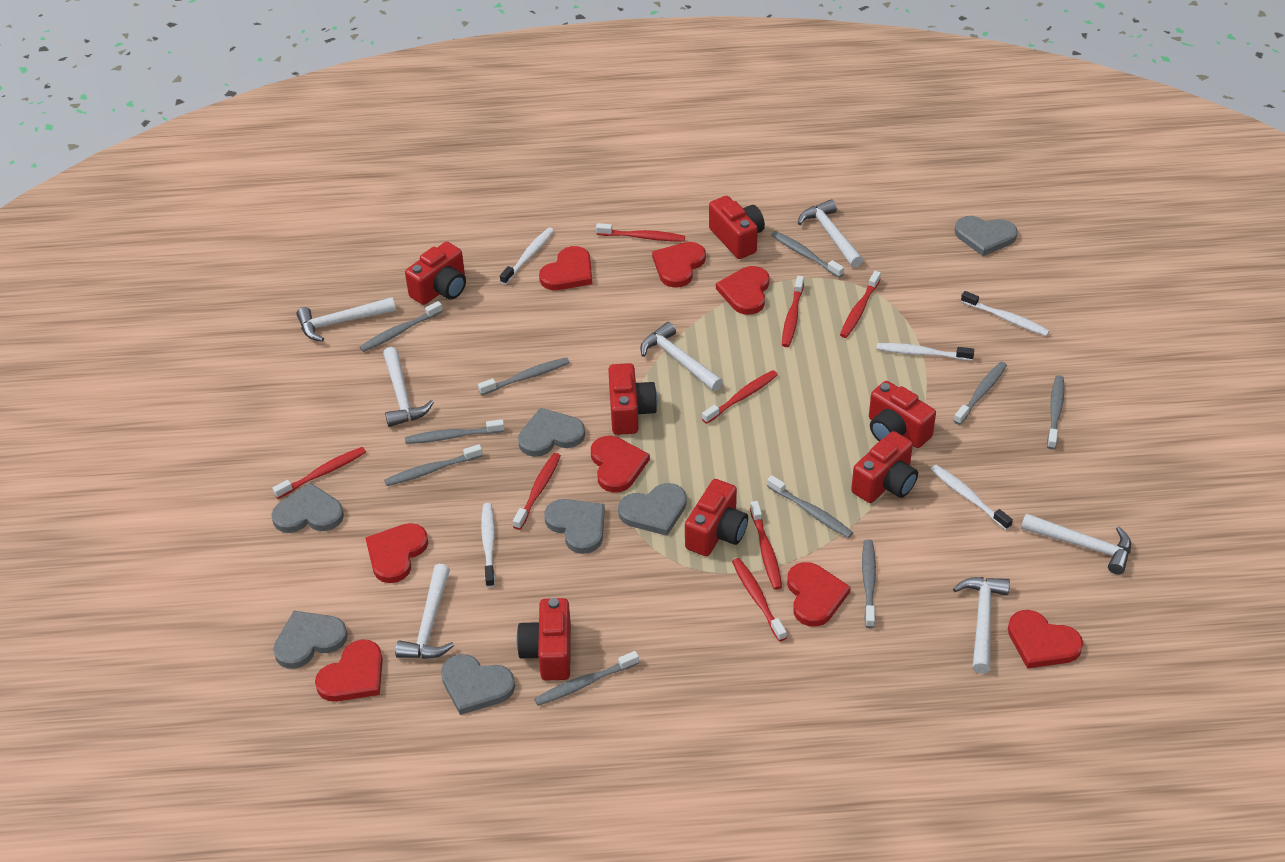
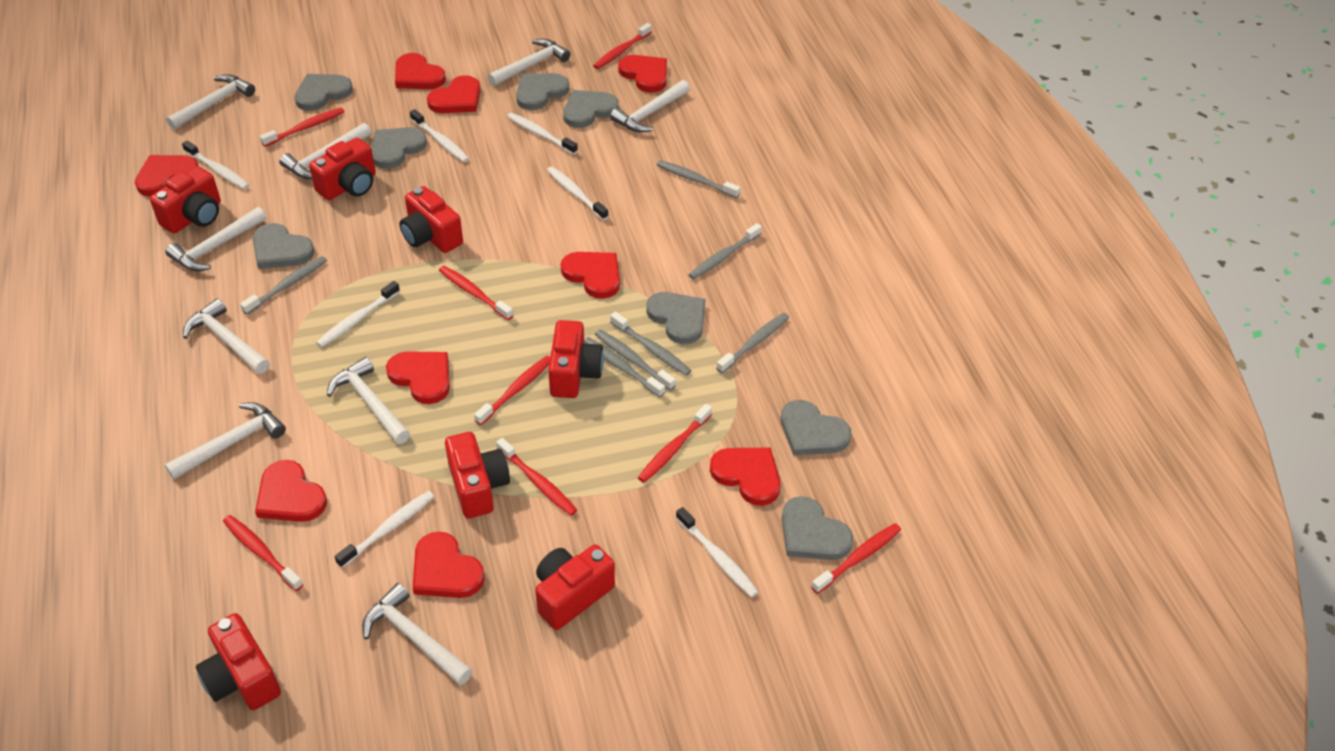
grey heart: 7 -> 8
grey toothbrush: 10 -> 7
red heart: 8 -> 9
white hammer: 7 -> 9
white toothbrush: 5 -> 7

